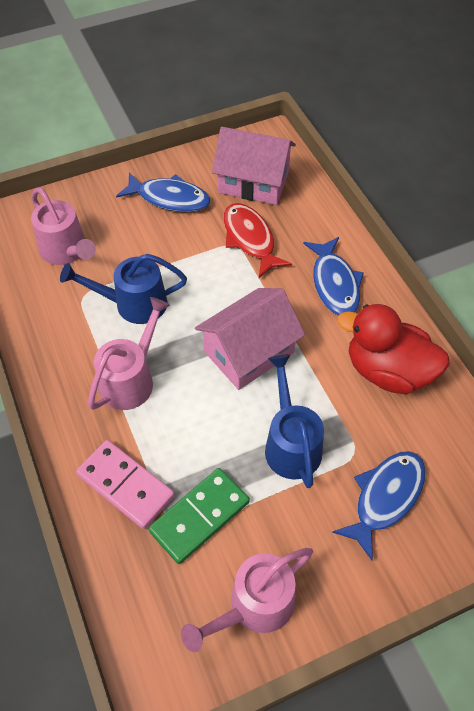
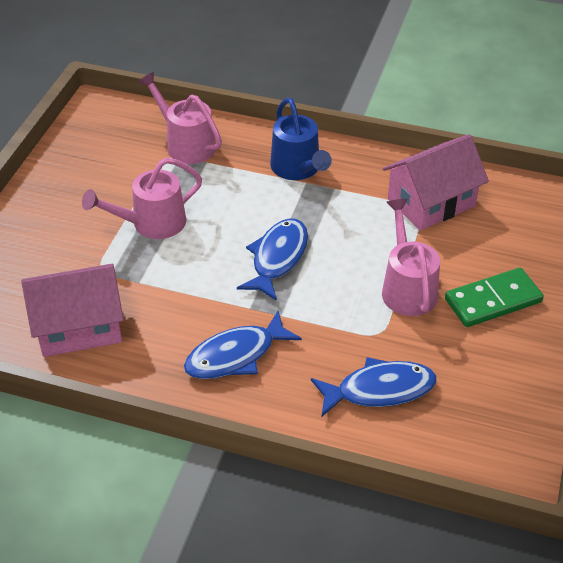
blue watering can: 2 -> 1
pink domino: 1 -> 0
red duck: 1 -> 0
red fish: 1 -> 0

